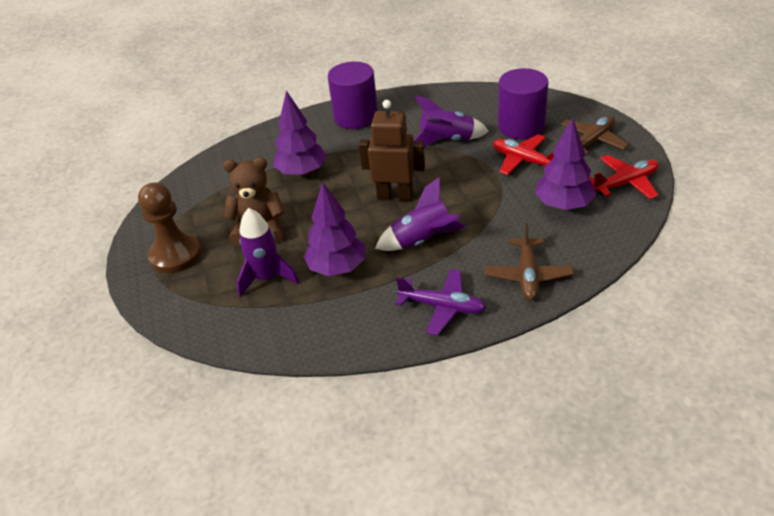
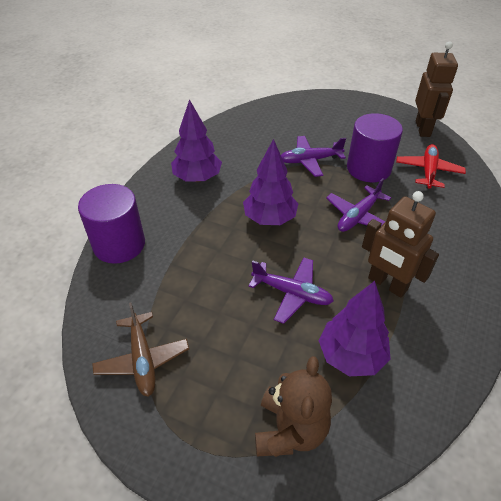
brown pawn: 1 -> 0
brown plane: 2 -> 1
brown robot: 1 -> 2
purple plane: 1 -> 3
purple rocket: 3 -> 0
red plane: 2 -> 1

